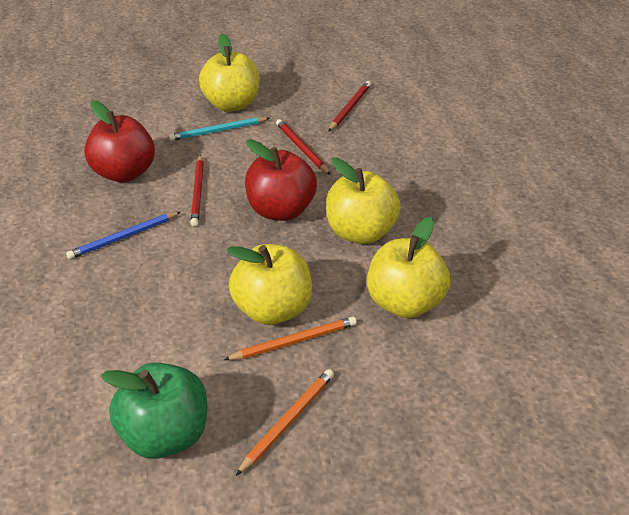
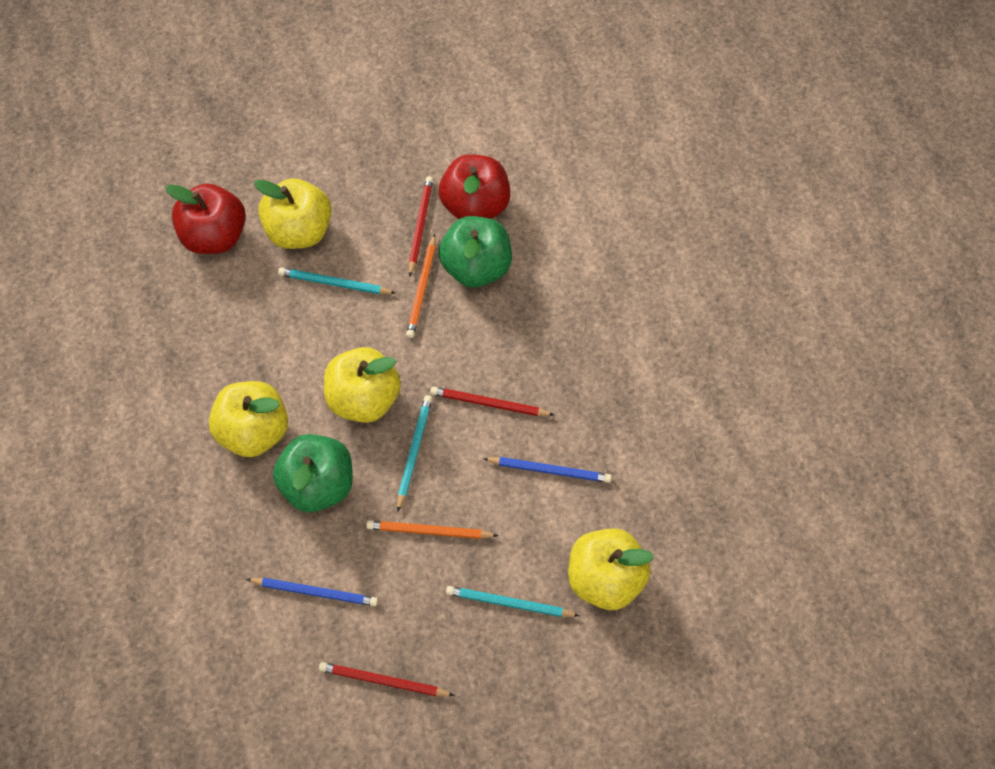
blue pencil: 1 -> 2
green apple: 1 -> 2
turquoise pencil: 1 -> 3

